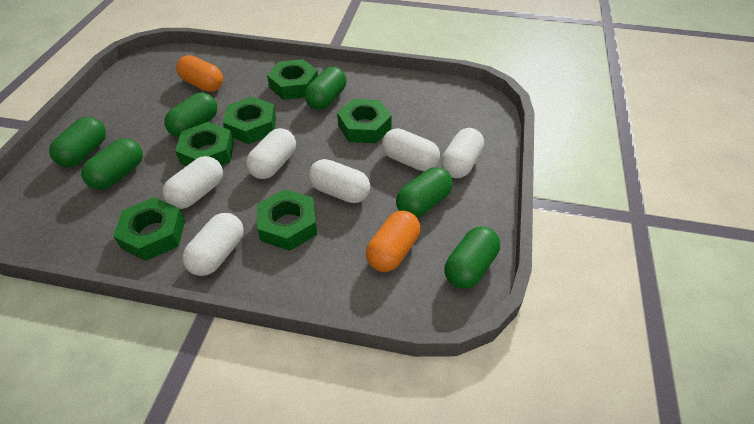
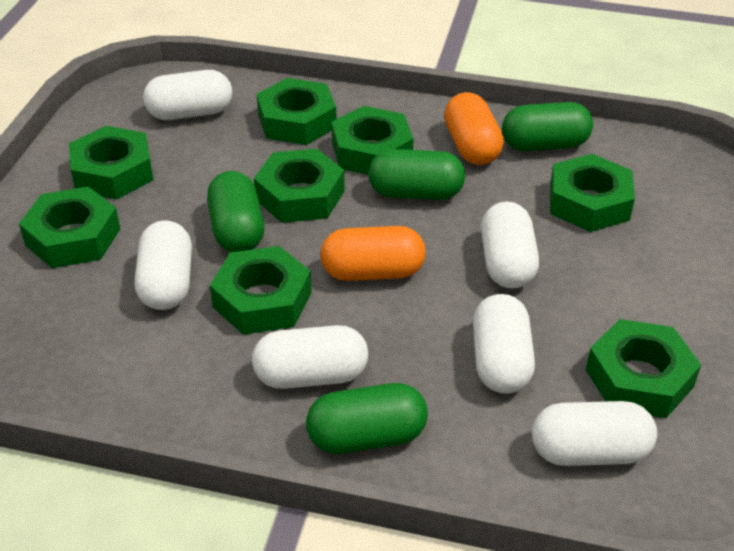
green capsule: 6 -> 4
green nut: 6 -> 8

